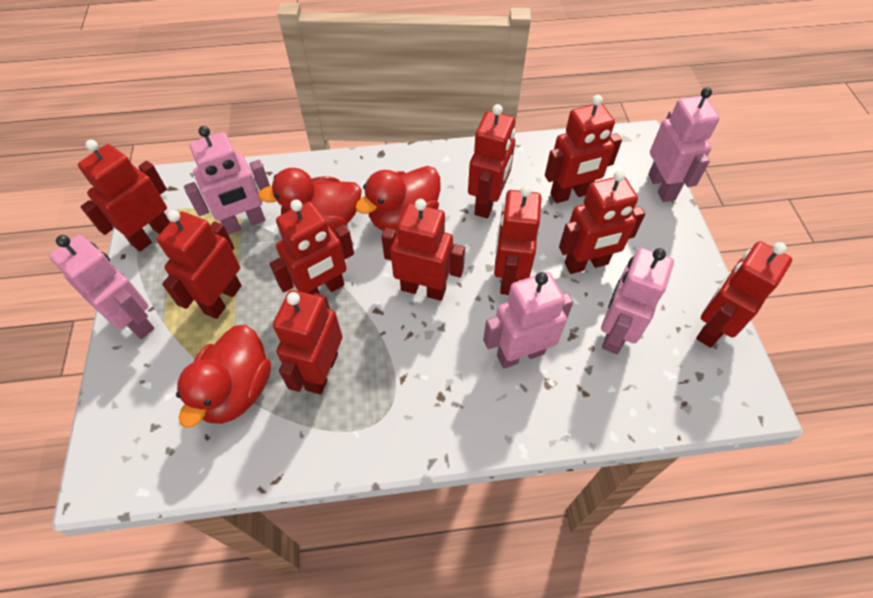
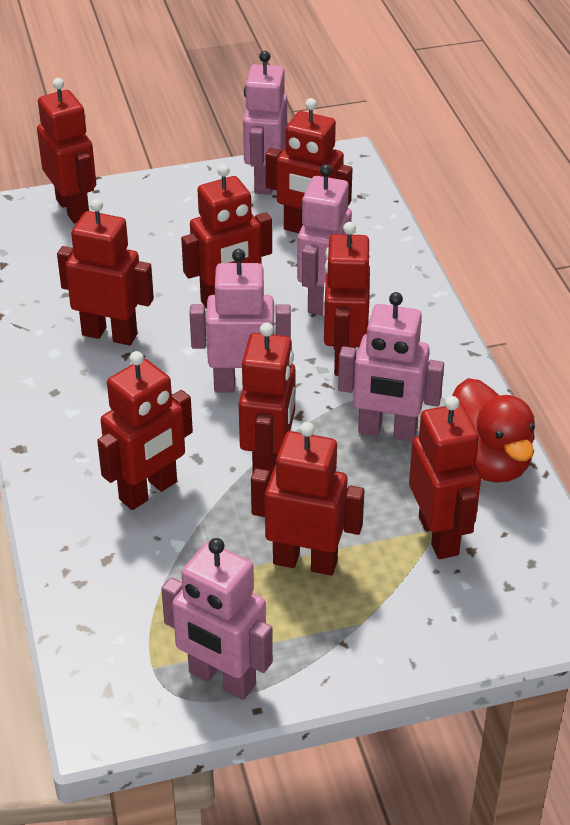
red duck: 3 -> 1
red robot: 10 -> 9

